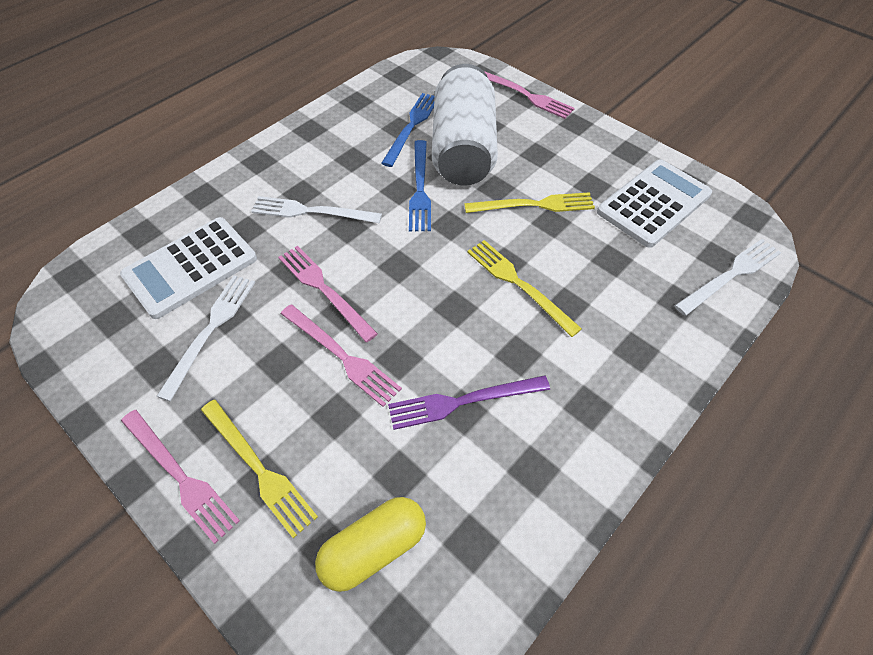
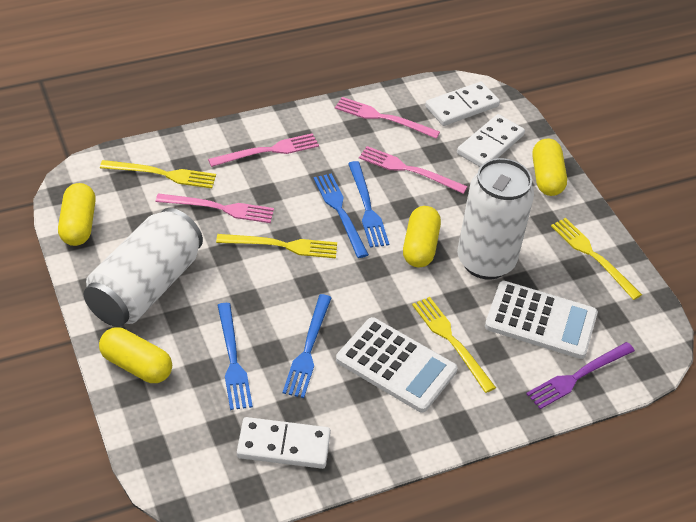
blue fork: 2 -> 4
white can: 1 -> 2
white domino: 0 -> 3
white fork: 3 -> 0
yellow capsule: 1 -> 4
yellow fork: 3 -> 4

